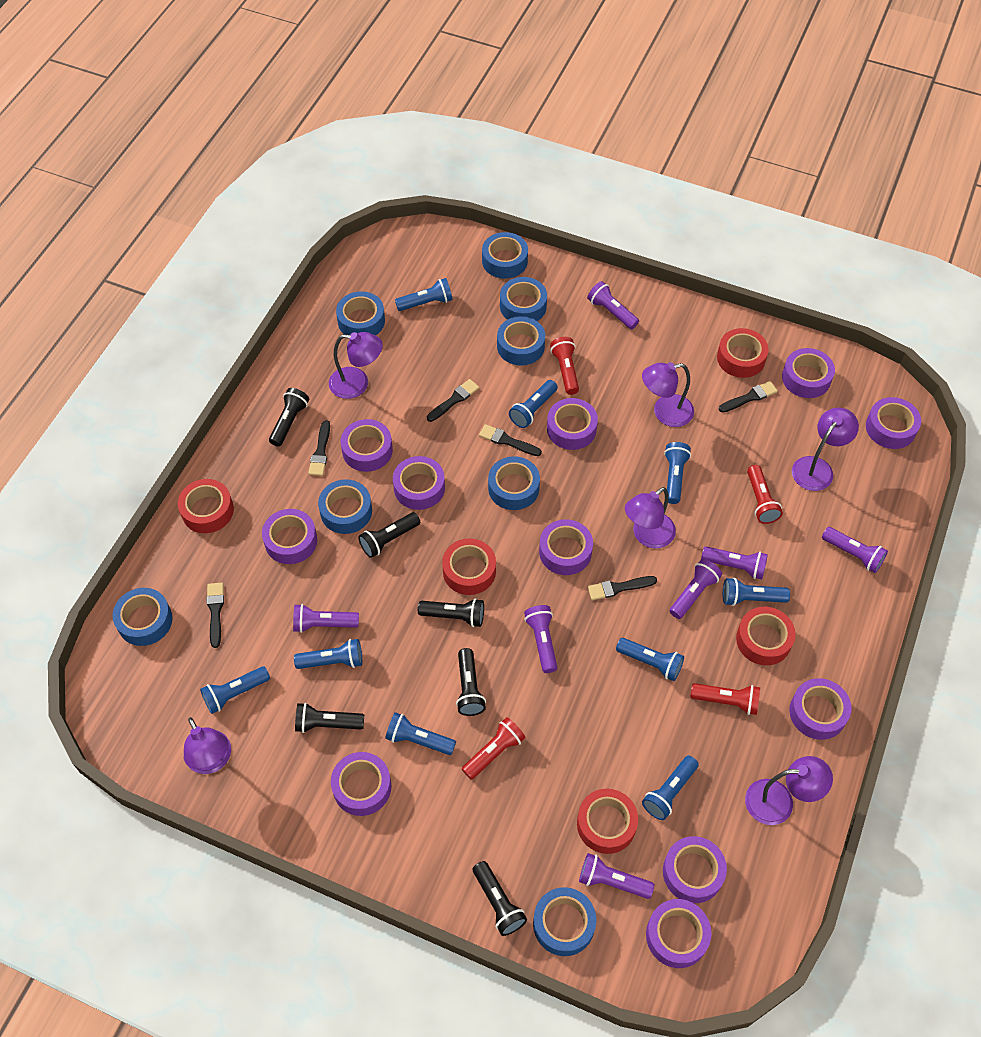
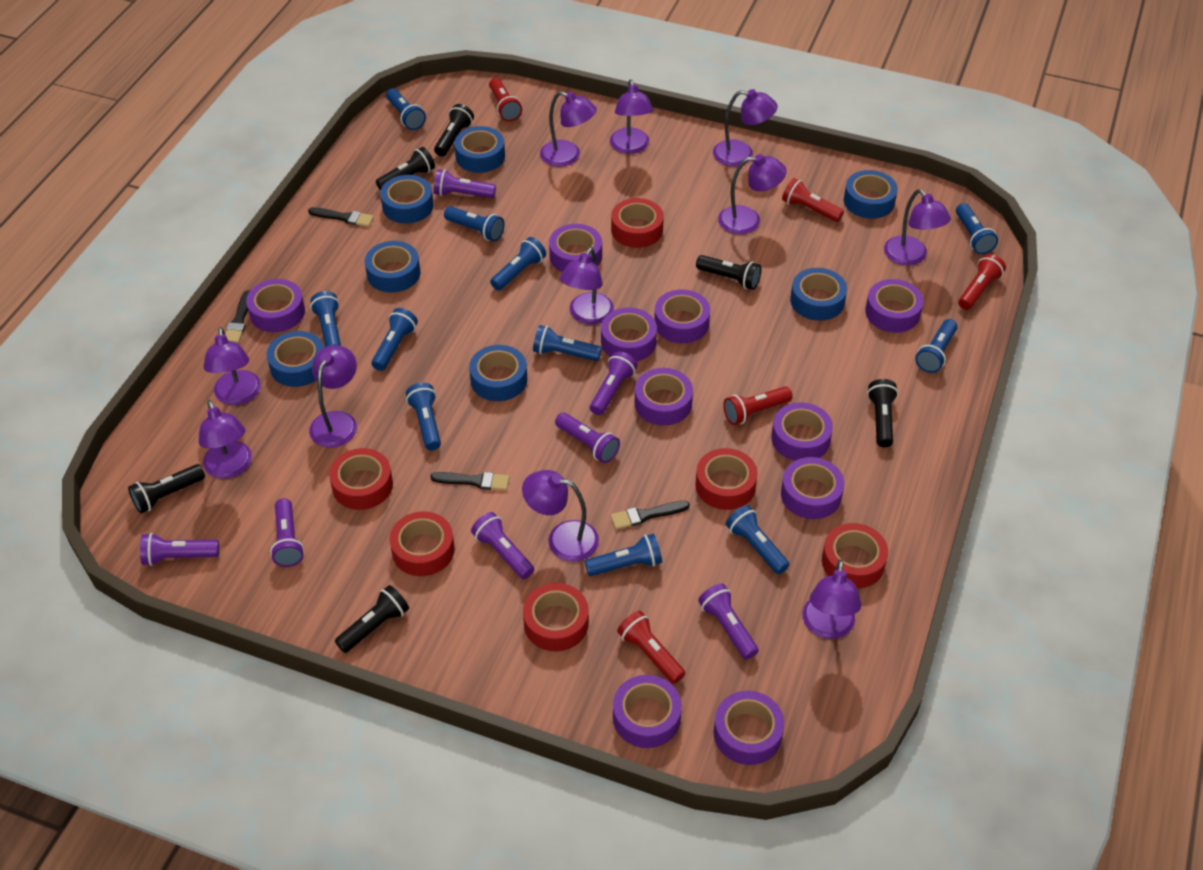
black brush: 6 -> 4
blue flashlight: 9 -> 11
blue tape: 8 -> 7
purple lamp: 6 -> 11
purple tape: 11 -> 10
red flashlight: 4 -> 5
red tape: 5 -> 6

